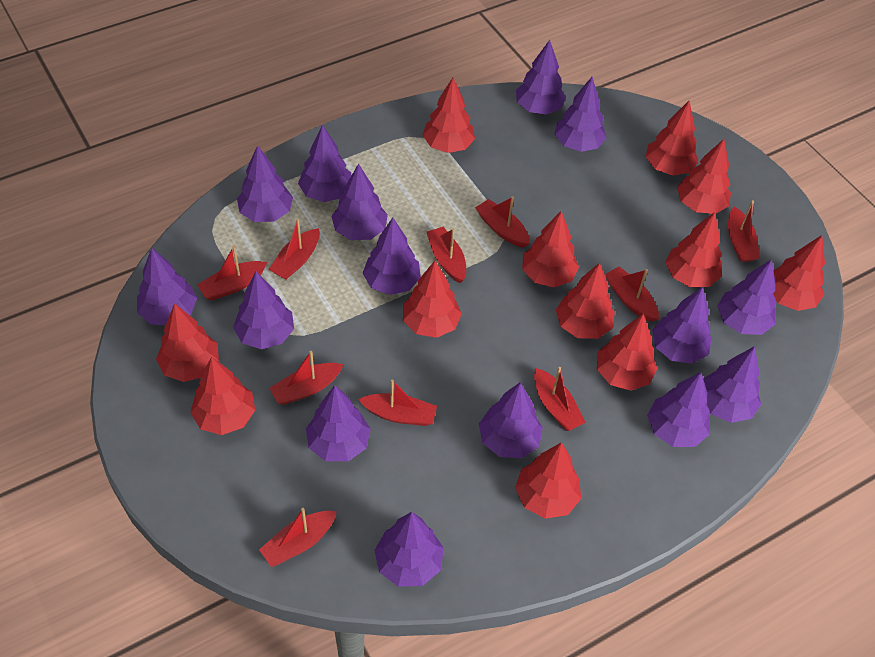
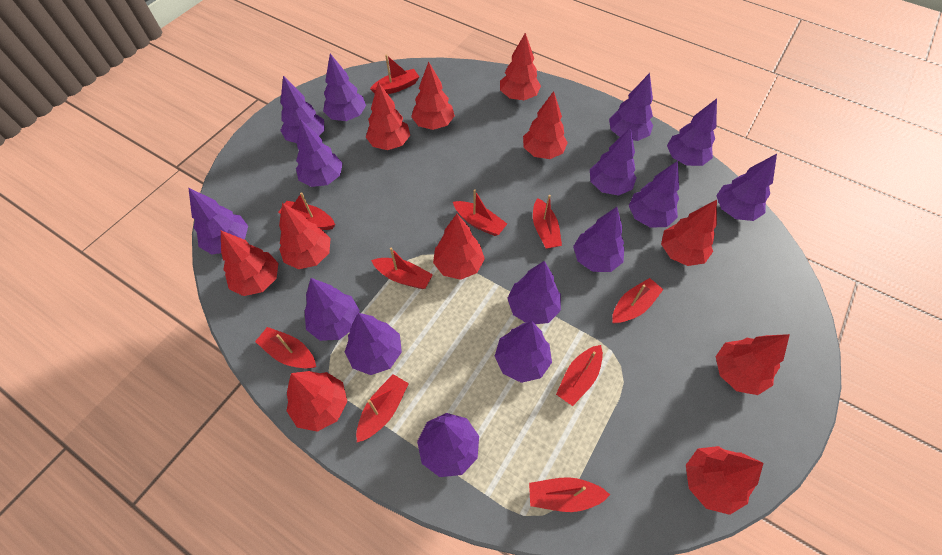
red tree: 12 -> 11

